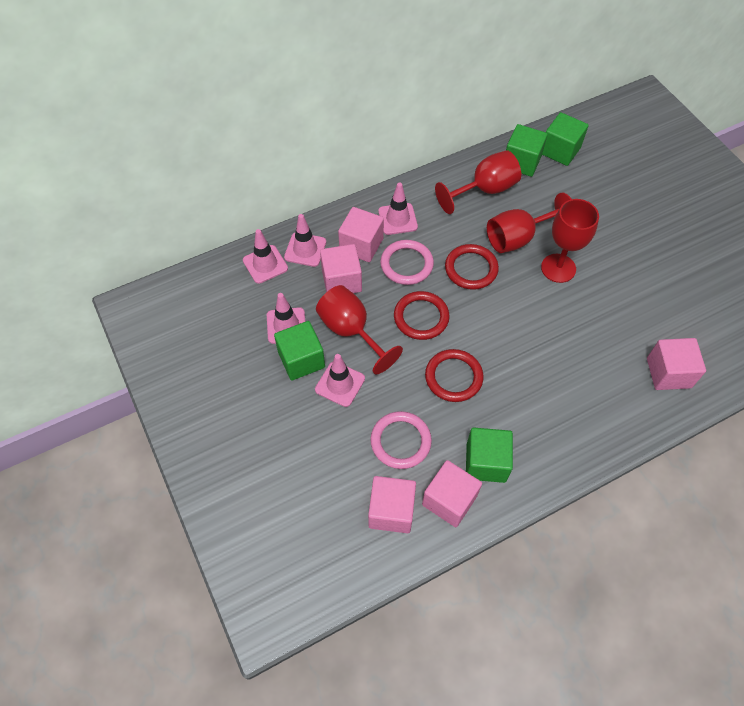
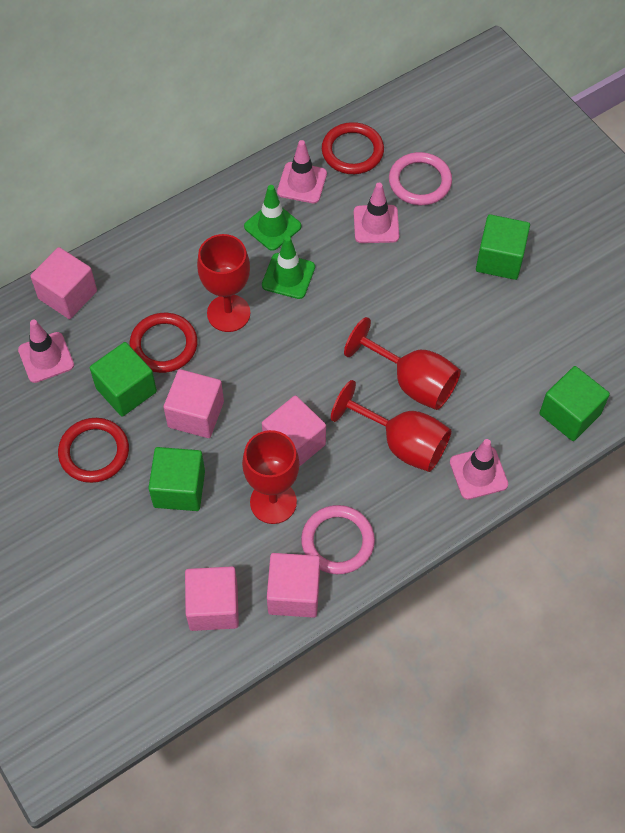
green traffic cone: 0 -> 2
pink traffic cone: 5 -> 4

